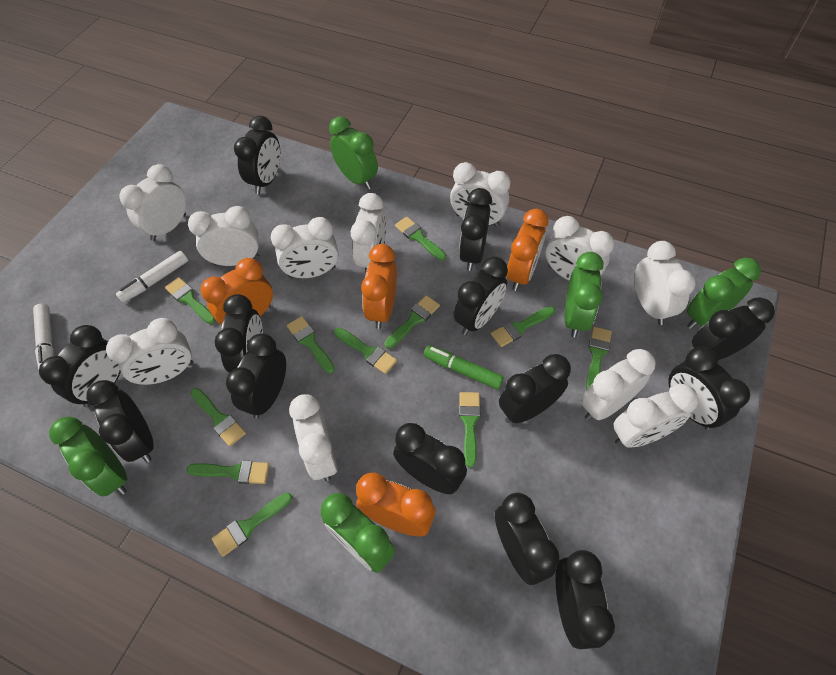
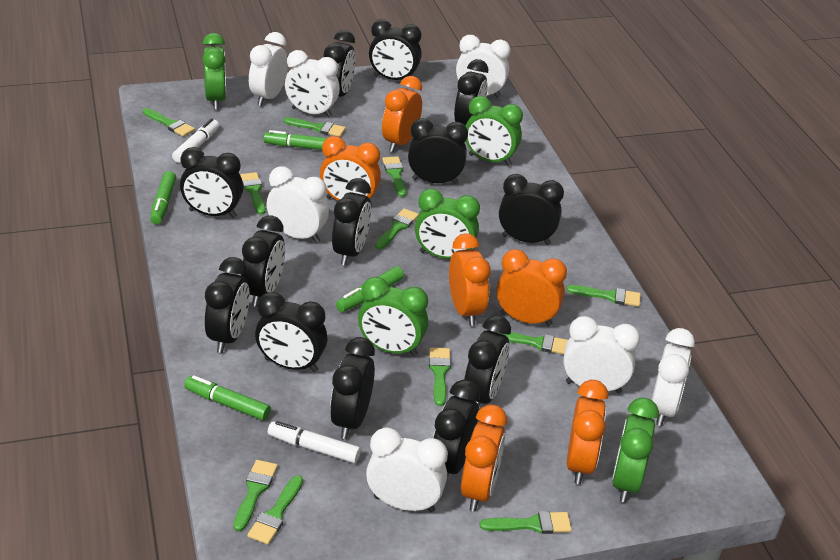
green marker: 1 -> 4
orange clock: 4 -> 6
white clock: 11 -> 7

